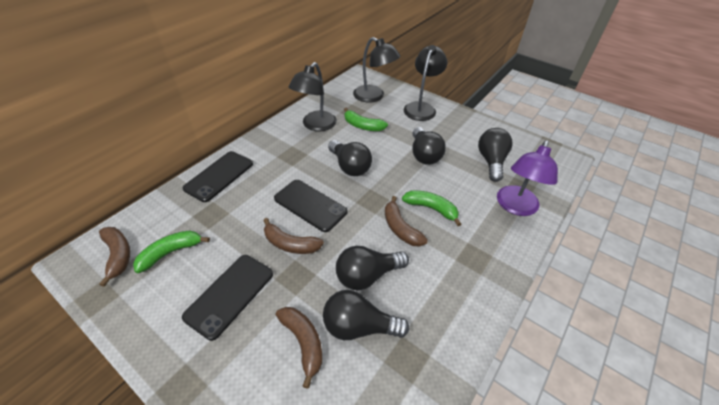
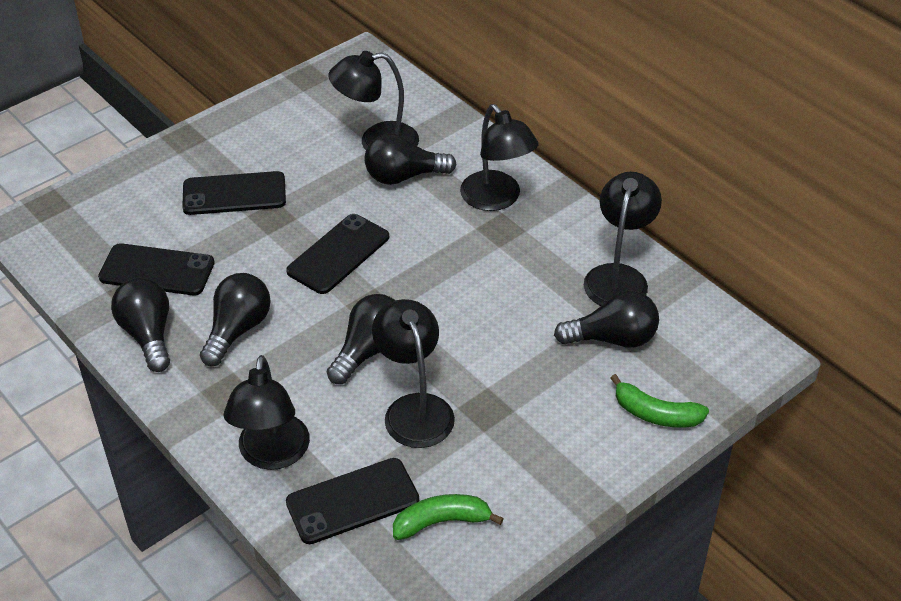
black lamp: 3 -> 5
black phone: 3 -> 4
brown banana: 4 -> 0
green banana: 3 -> 2
purple lamp: 1 -> 0

